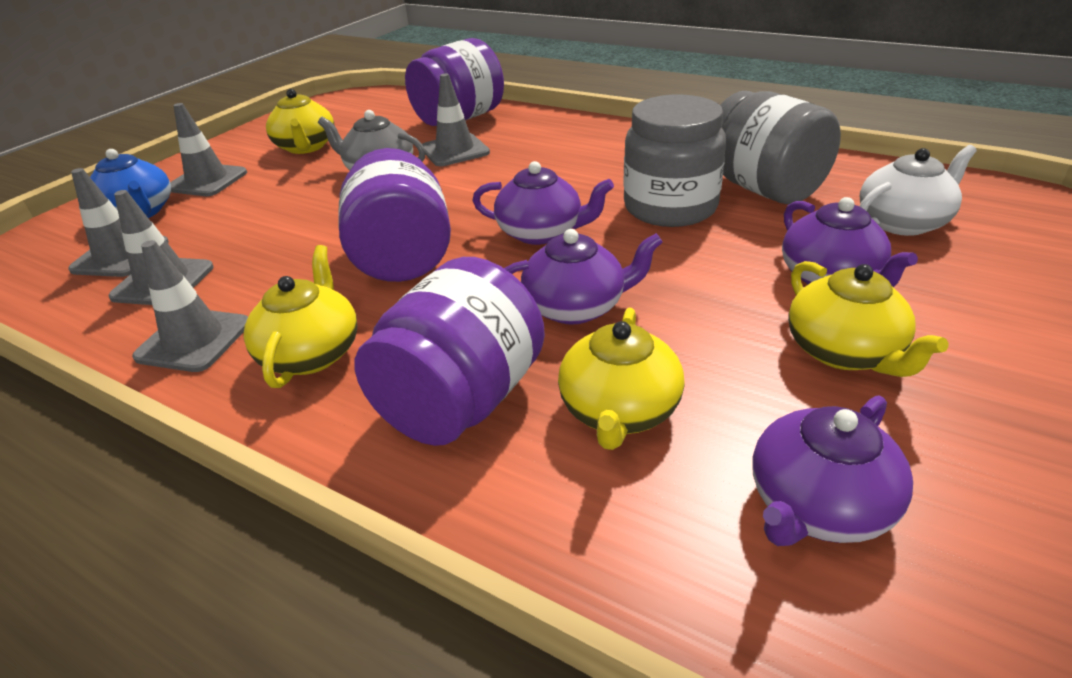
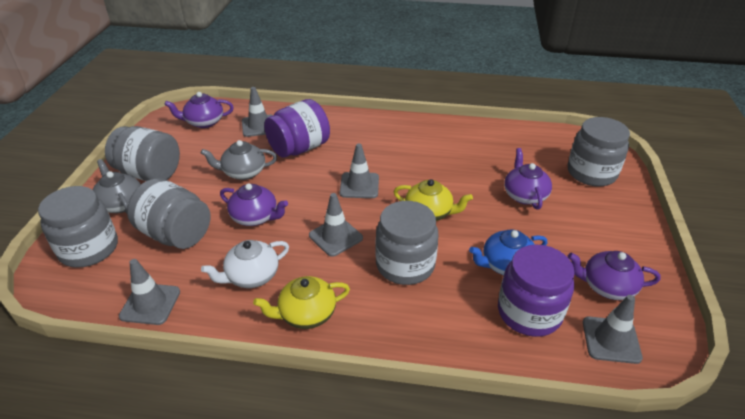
grey jar: 2 -> 5
grey teapot: 1 -> 2
purple jar: 3 -> 2
yellow teapot: 4 -> 2

